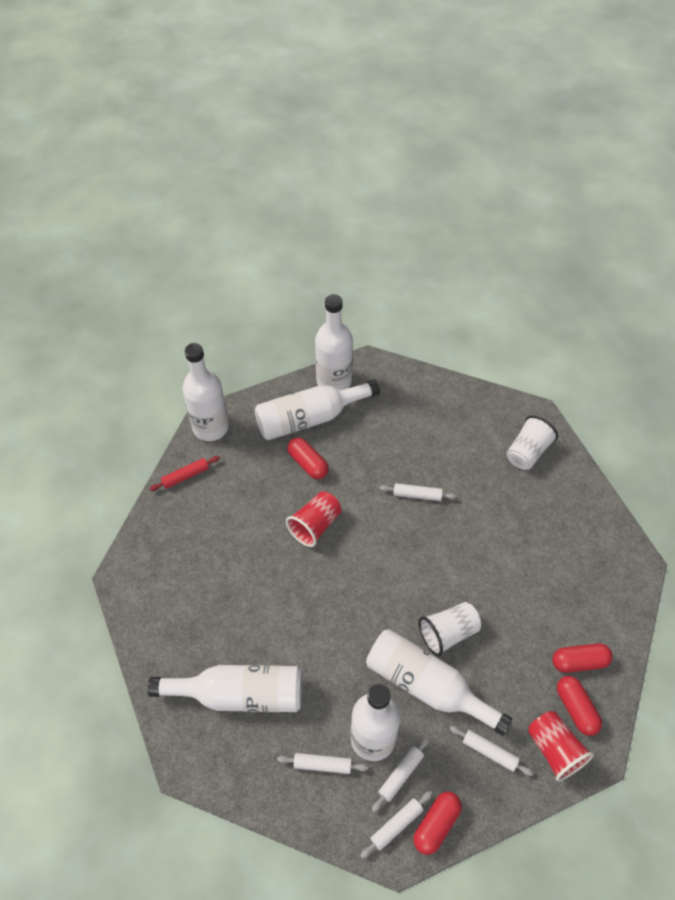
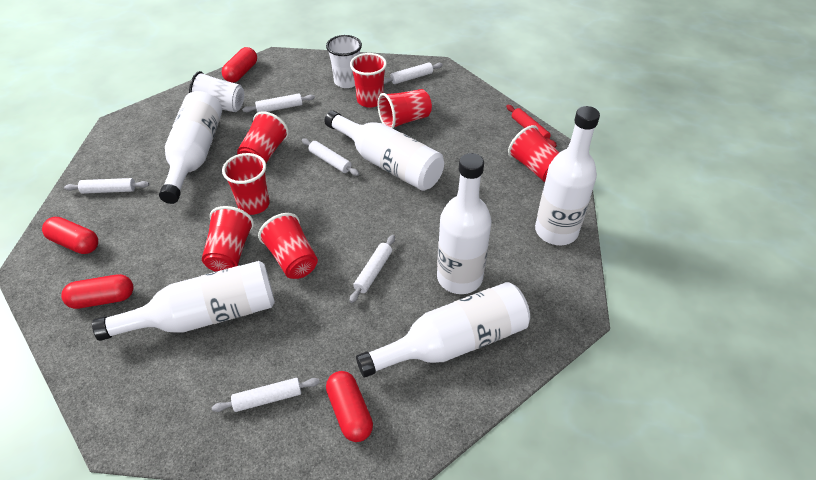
red cup: 2 -> 7
white rolling pin: 5 -> 6

